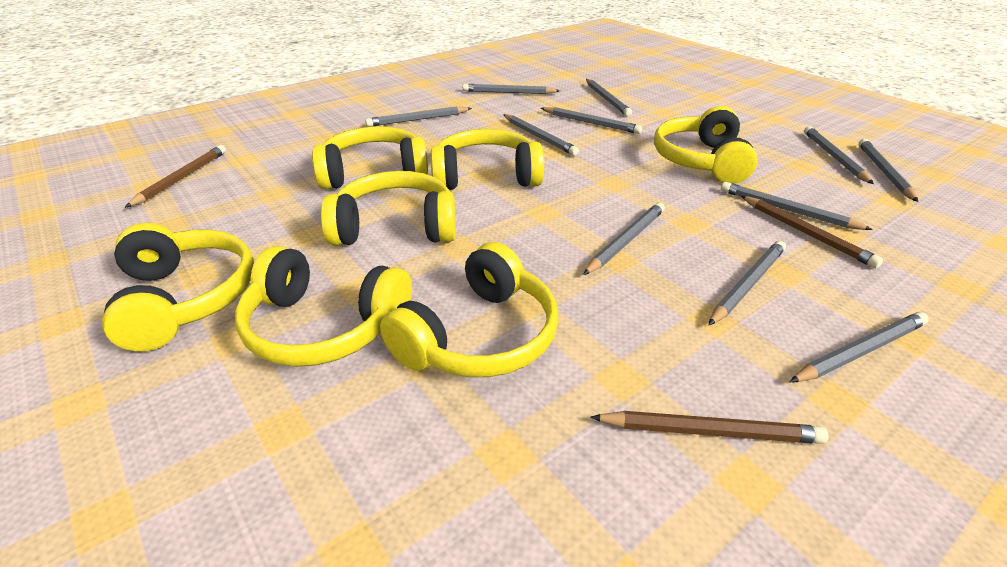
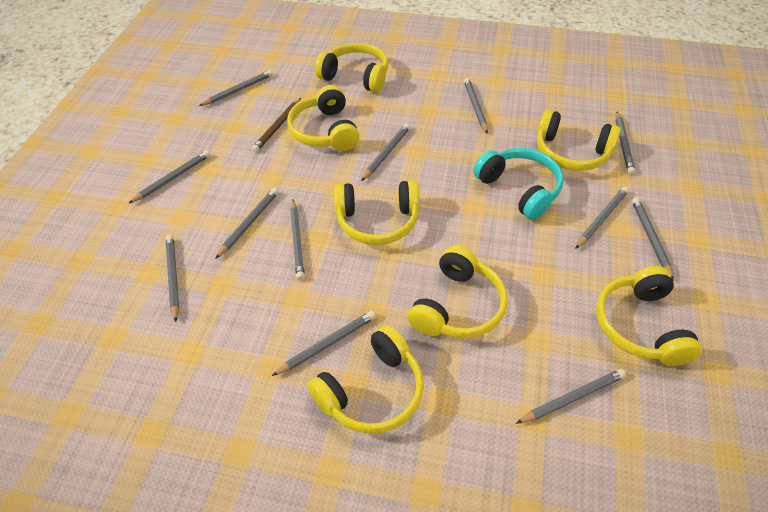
brown pencil: 3 -> 1
grey pencil: 11 -> 12
turquoise headphones: 0 -> 1

